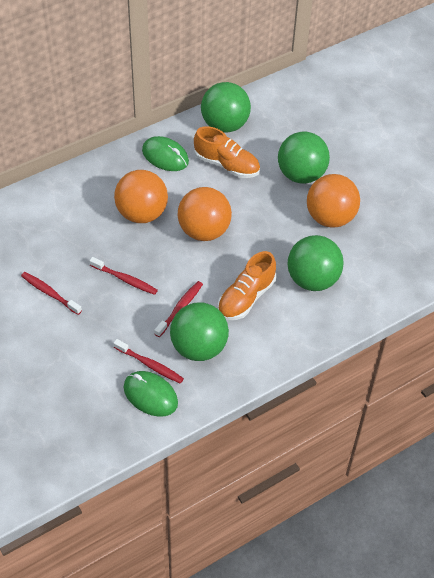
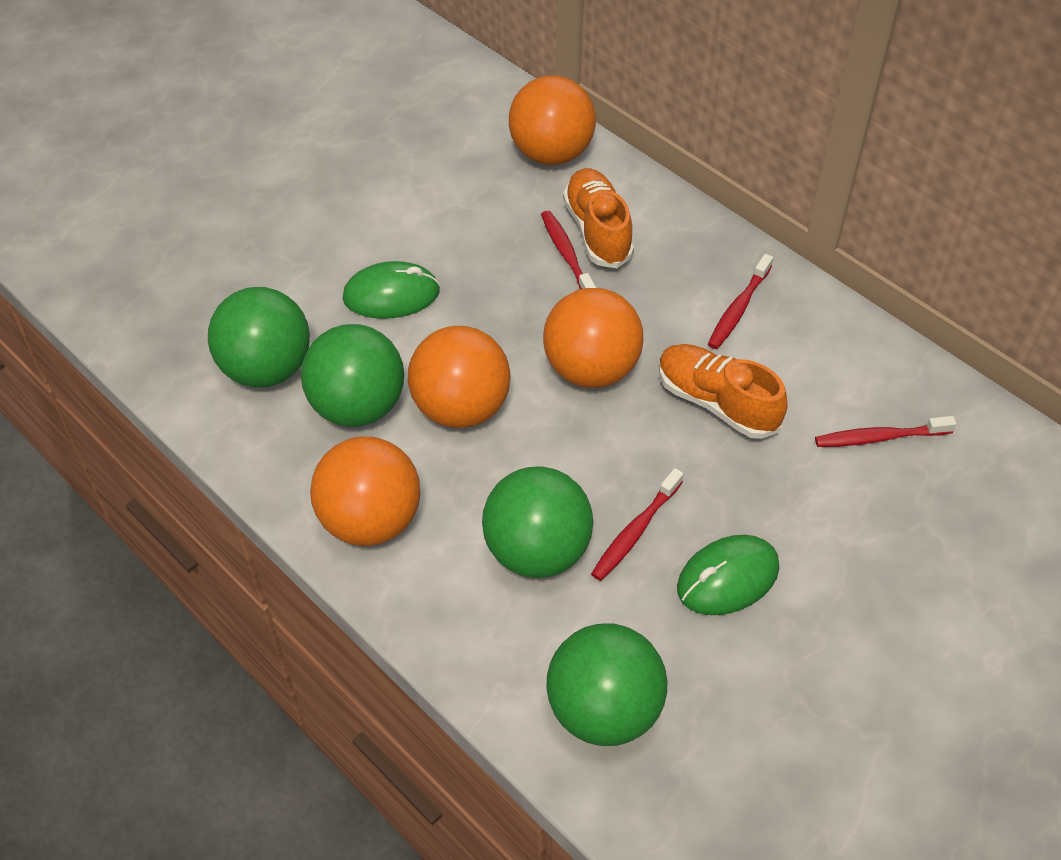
orange ball: 3 -> 4

